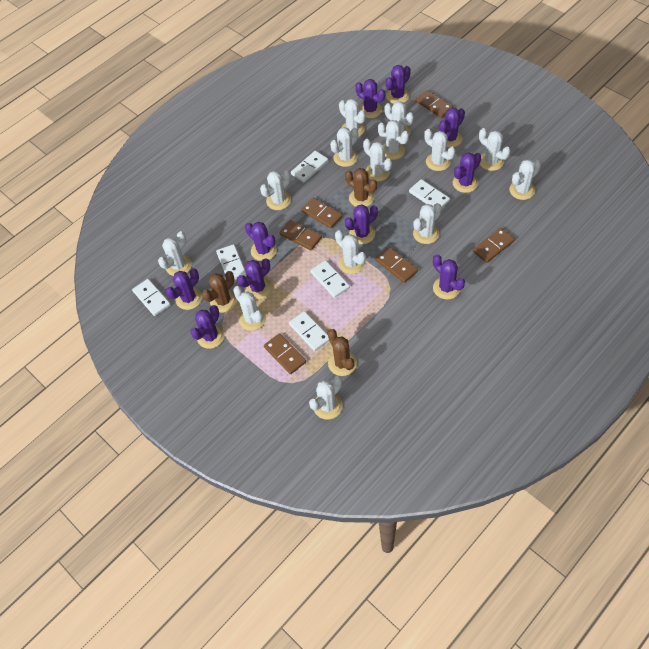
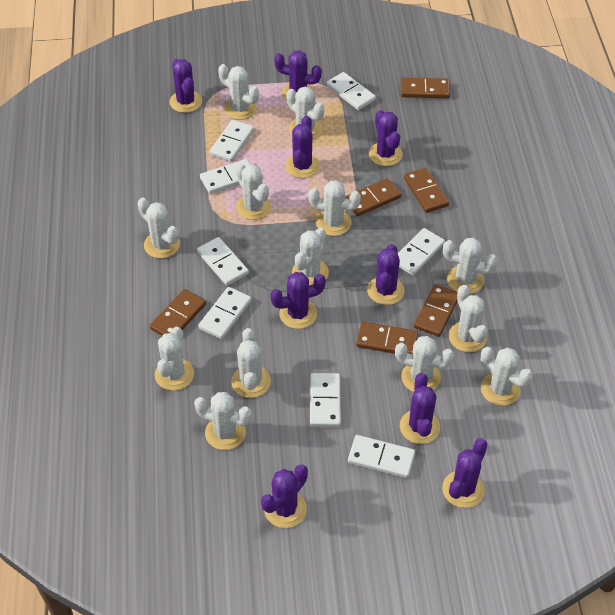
brown cactus: 3 -> 0
purple cactus: 10 -> 9
white cactus: 14 -> 13
white domino: 6 -> 8

